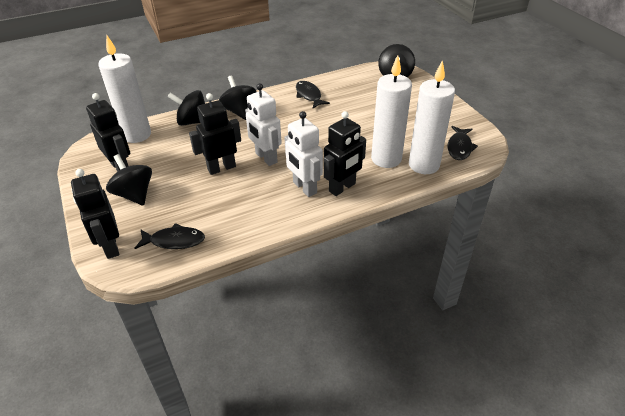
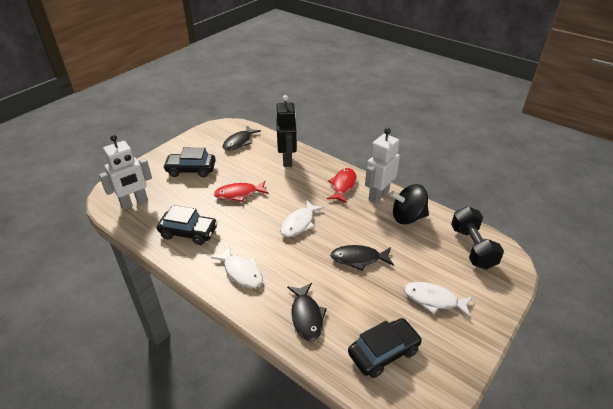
black car: 0 -> 3
black dumbbell: 0 -> 1
black robot: 4 -> 1
black spinning top: 4 -> 1
red fish: 0 -> 2
white candle: 3 -> 0
white fish: 0 -> 3

